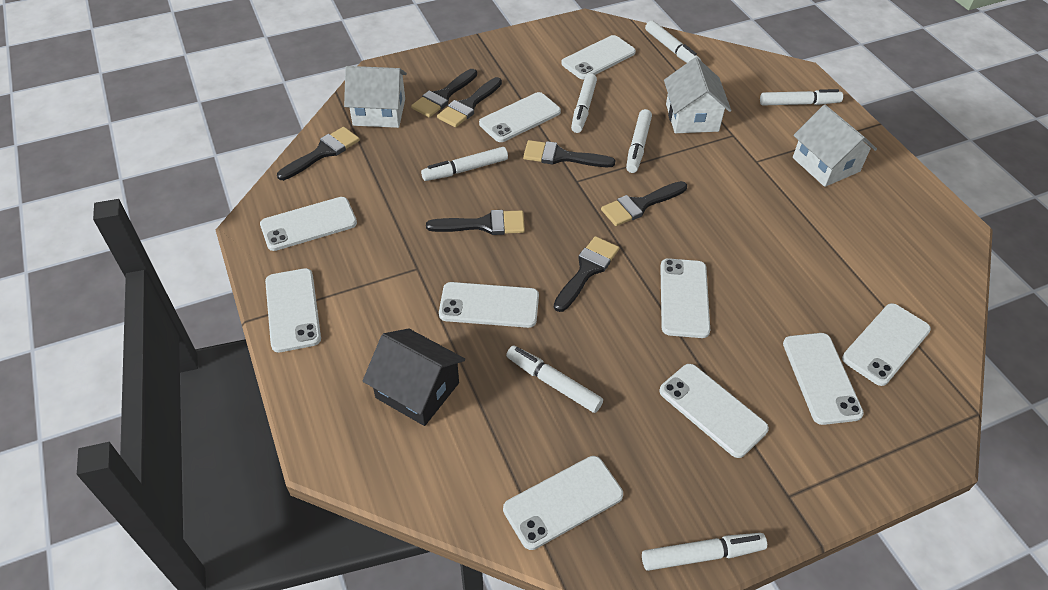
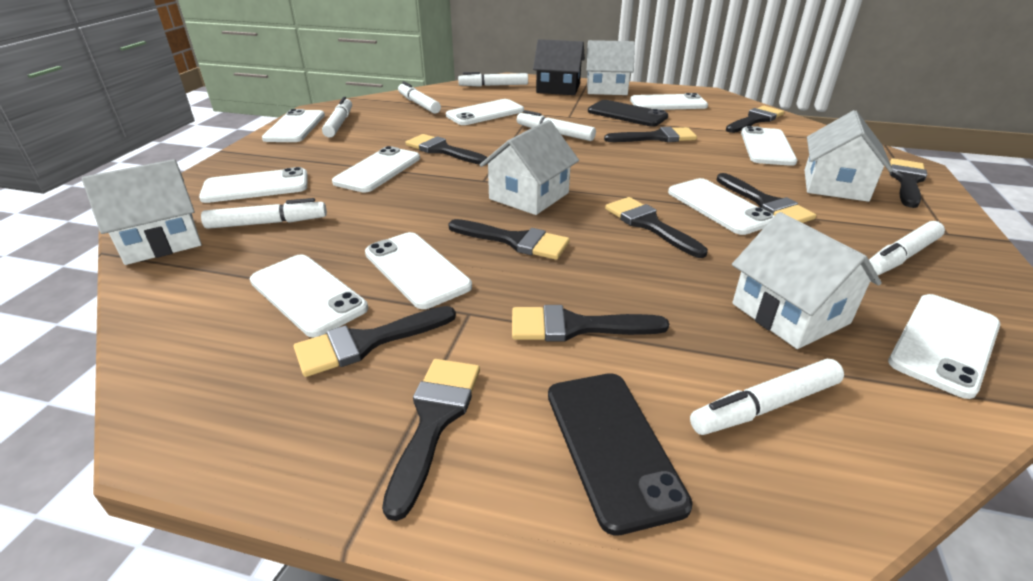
black brush: 7 -> 10
black phone: 0 -> 2
white house: 3 -> 5

